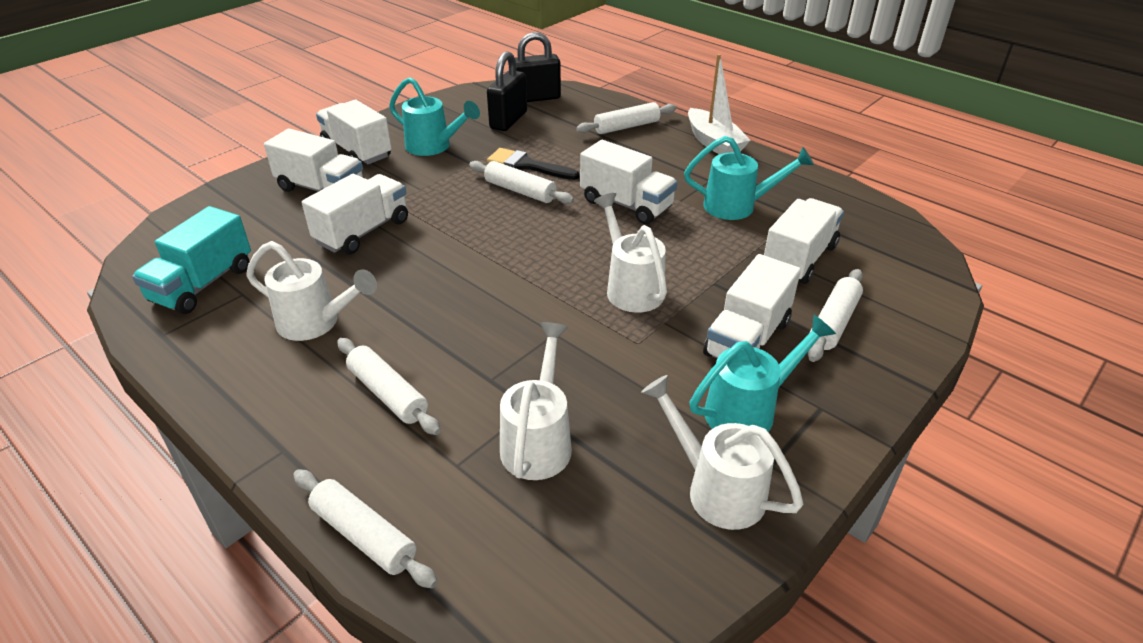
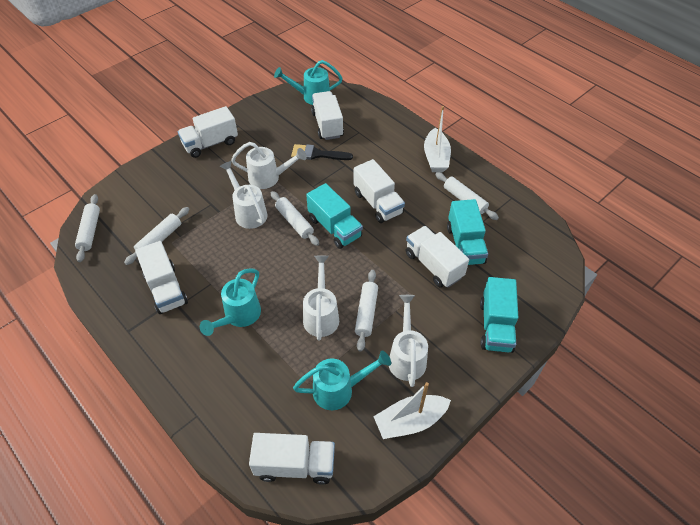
black padlock: 2 -> 0
turquoise truck: 1 -> 3
white boat: 1 -> 2

